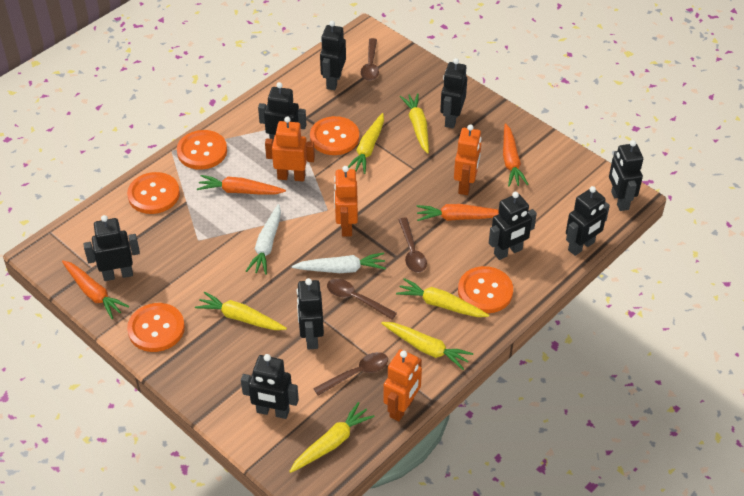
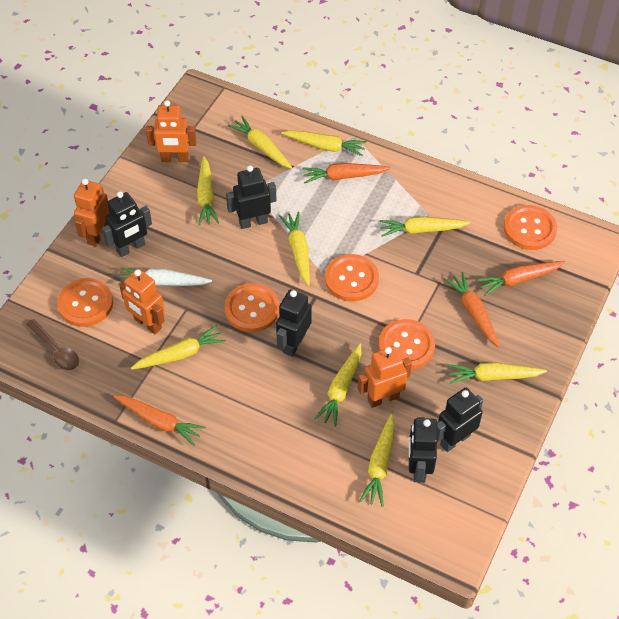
black robot: 9 -> 5
brown spoon: 4 -> 1
white carrot: 2 -> 1
yellow carrot: 6 -> 9

